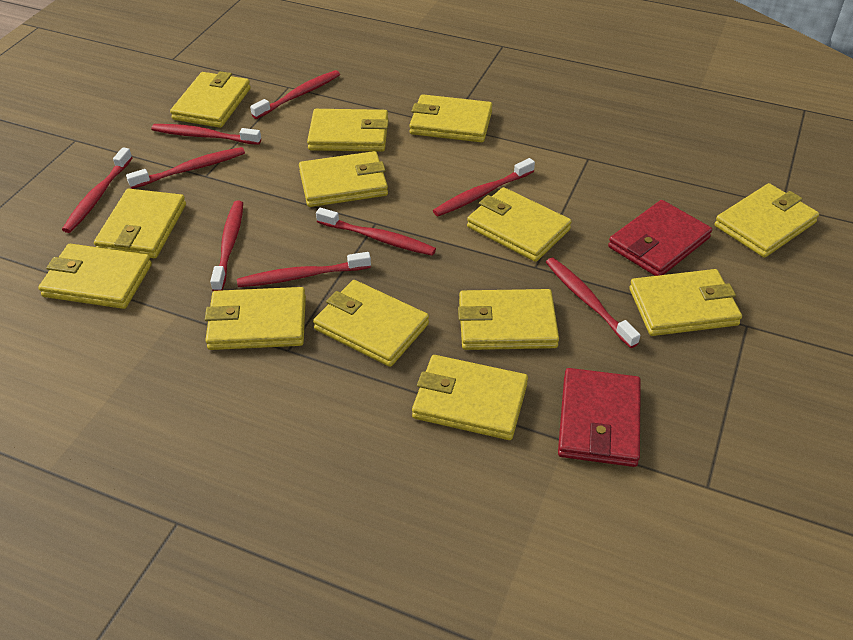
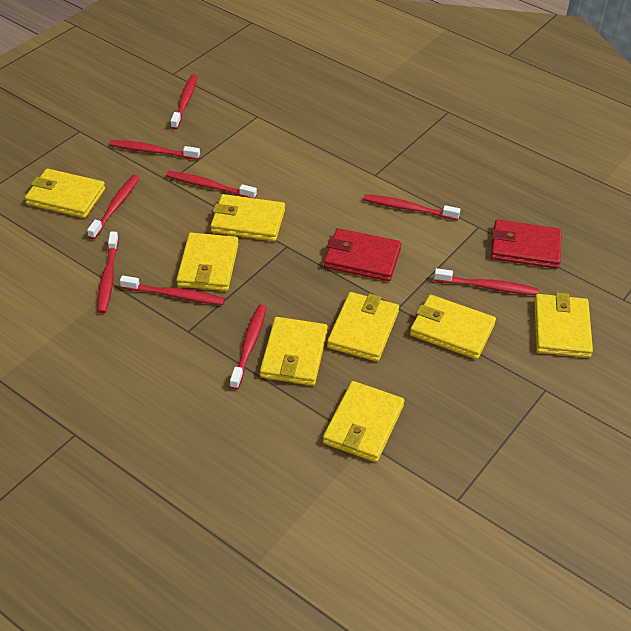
yellow wallet: 13 -> 8

